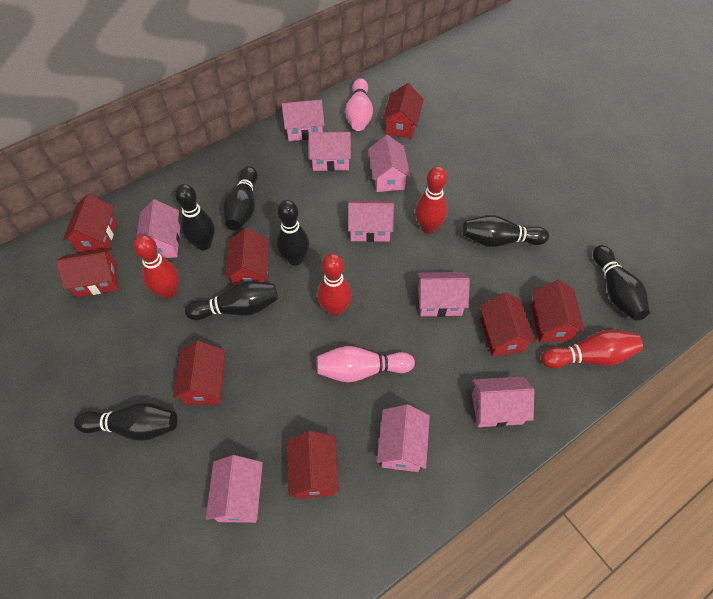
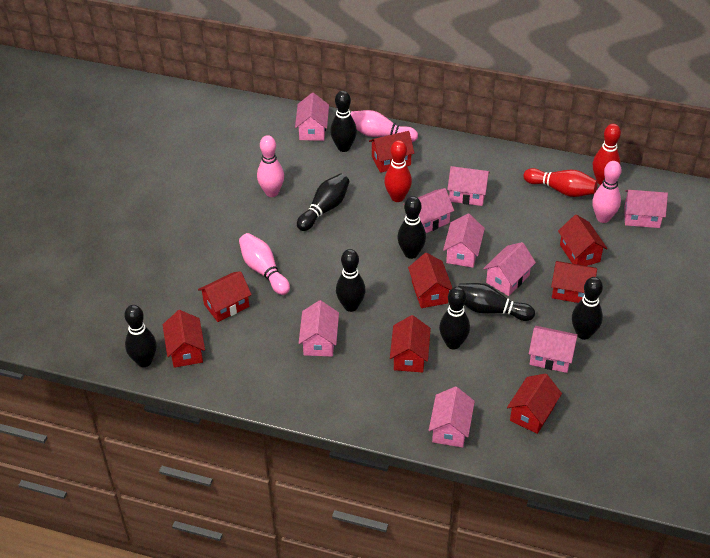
black bowling pin: 7 -> 8
pink bowling pin: 2 -> 4
red bowling pin: 4 -> 3

